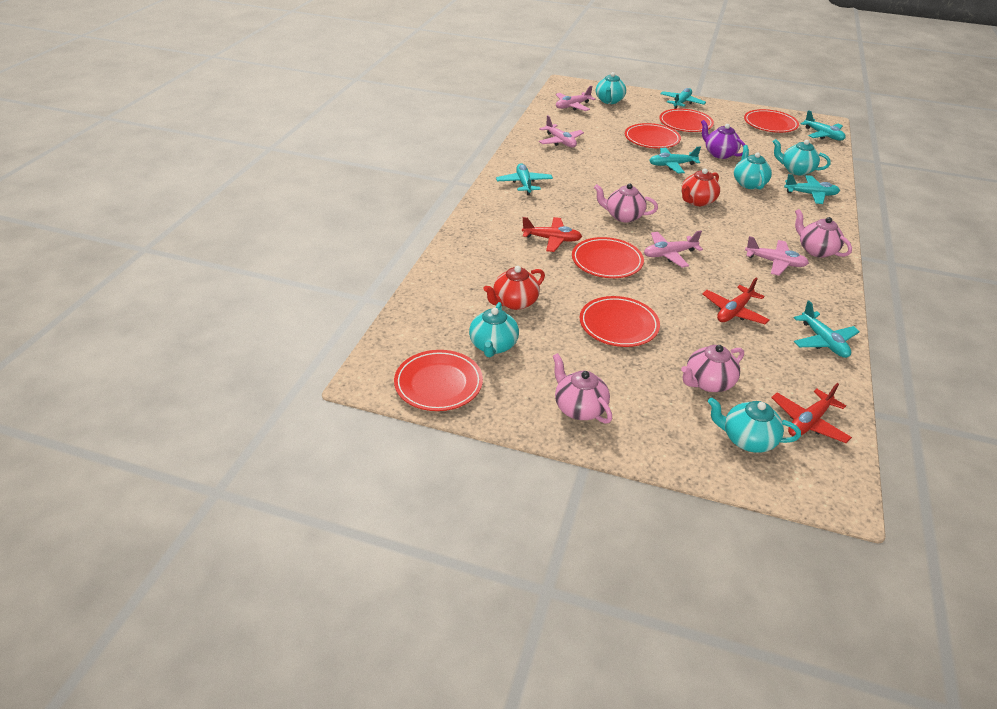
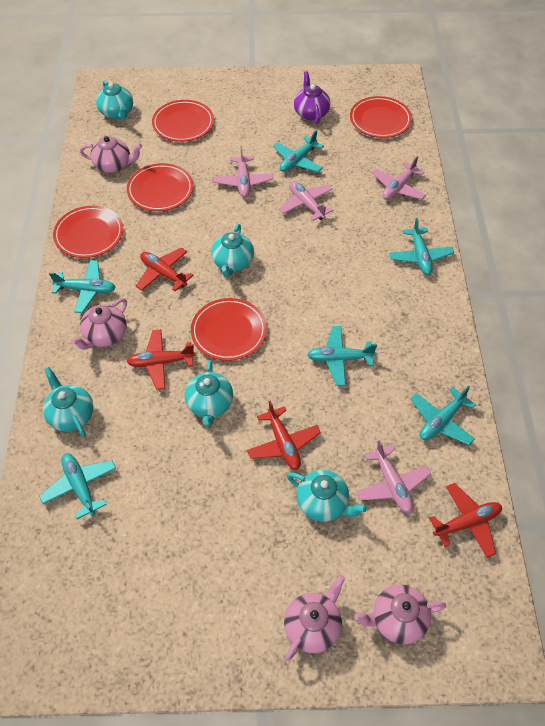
red plane: 3 -> 4
red plate: 6 -> 5
red teapot: 2 -> 0

